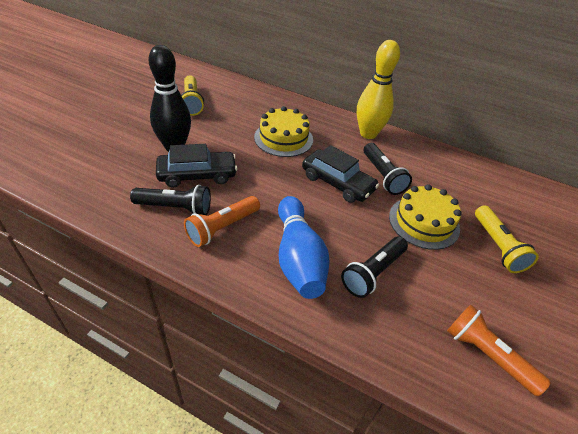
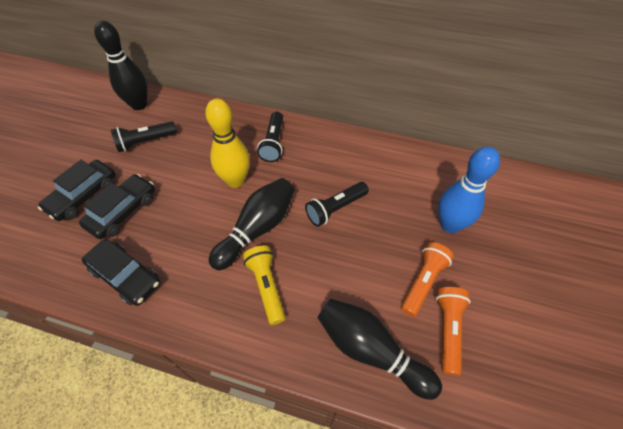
black bowling pin: 1 -> 3
black car: 2 -> 3
yellow cake: 2 -> 0
yellow flashlight: 2 -> 1

